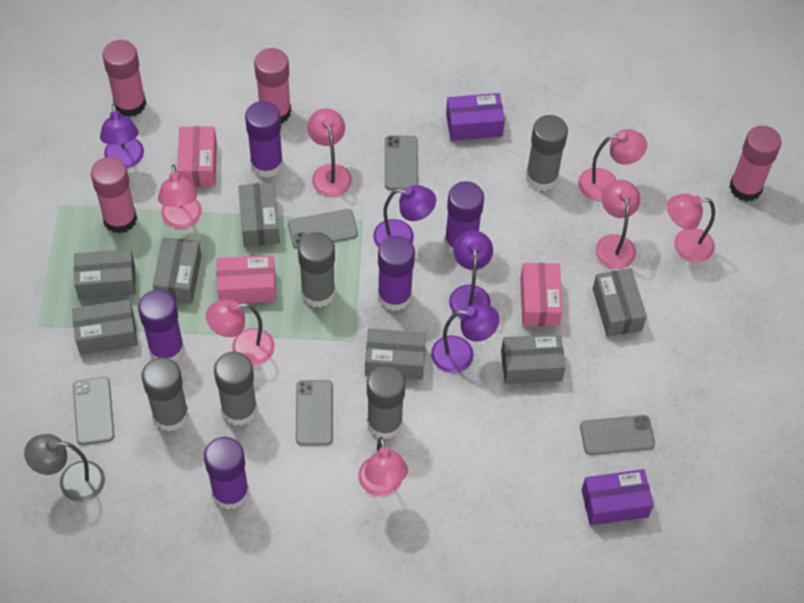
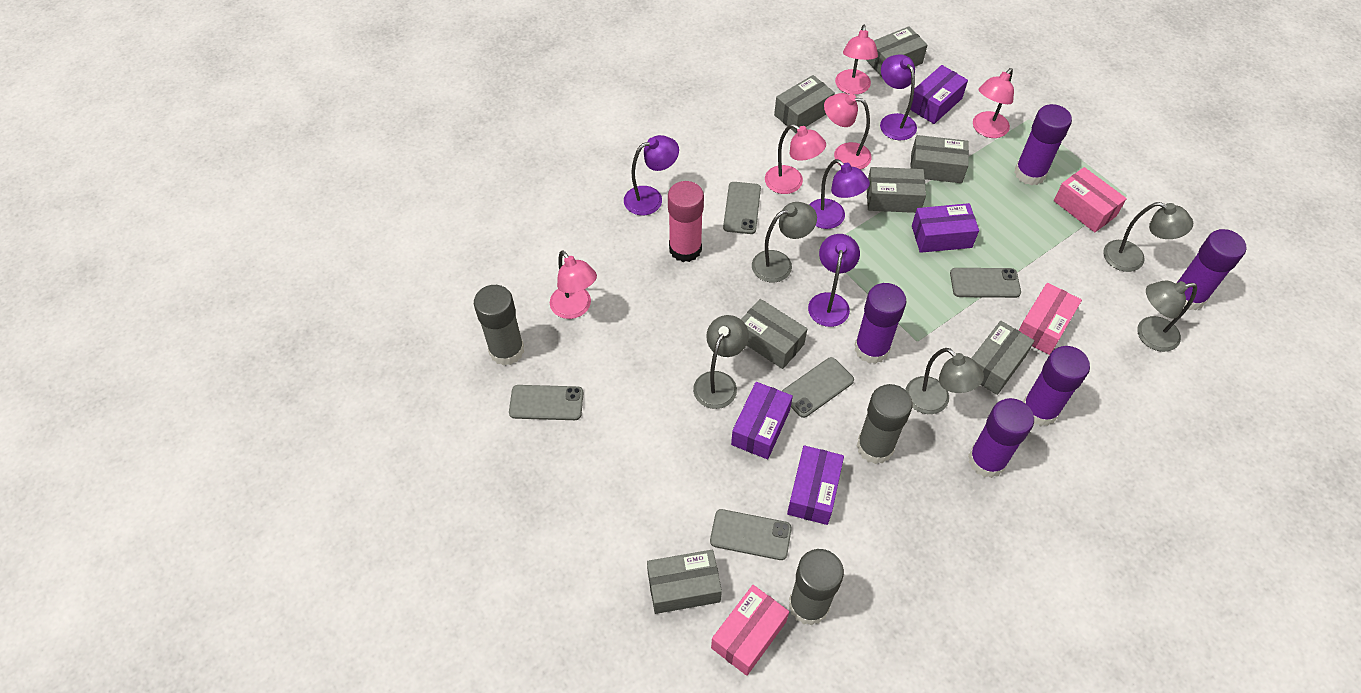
grey glue stick: 5 -> 3
grey lamp: 1 -> 5
pink glue stick: 4 -> 1
pink lamp: 7 -> 5
purple box: 2 -> 4

